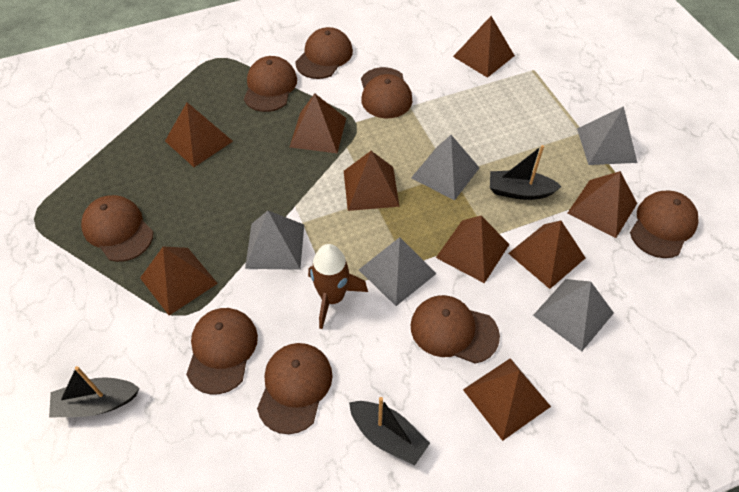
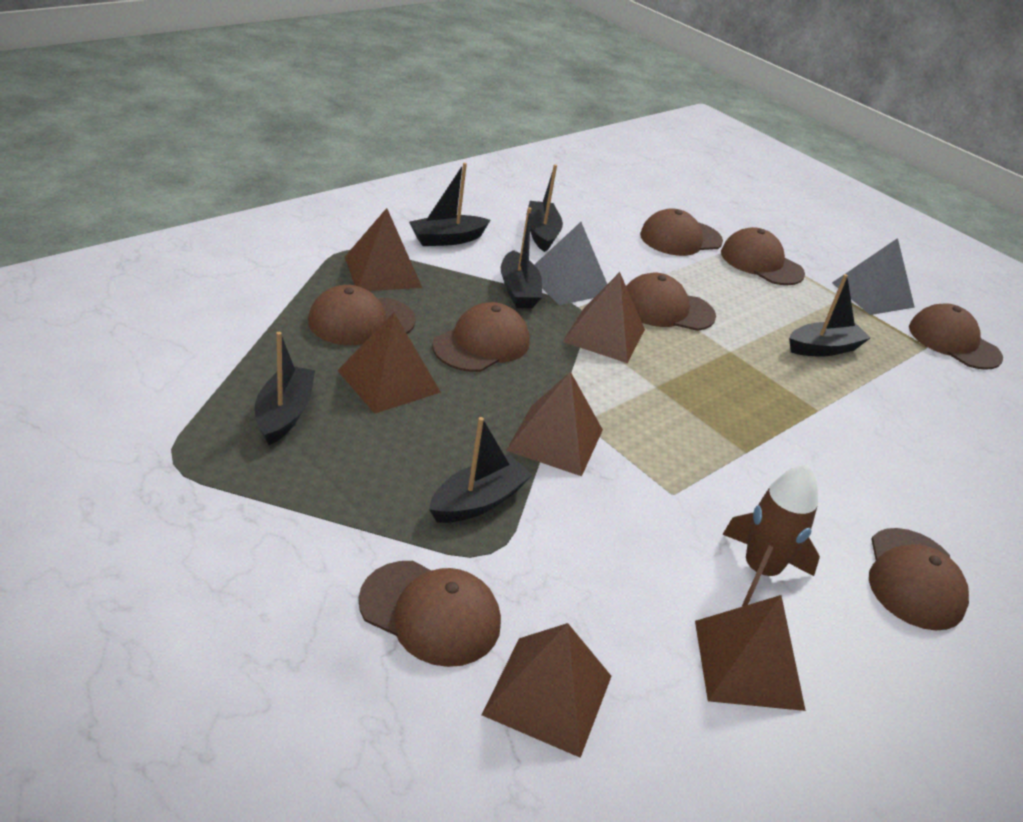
black boat: 3 -> 6
brown pyramid: 9 -> 6
grey pyramid: 5 -> 2

